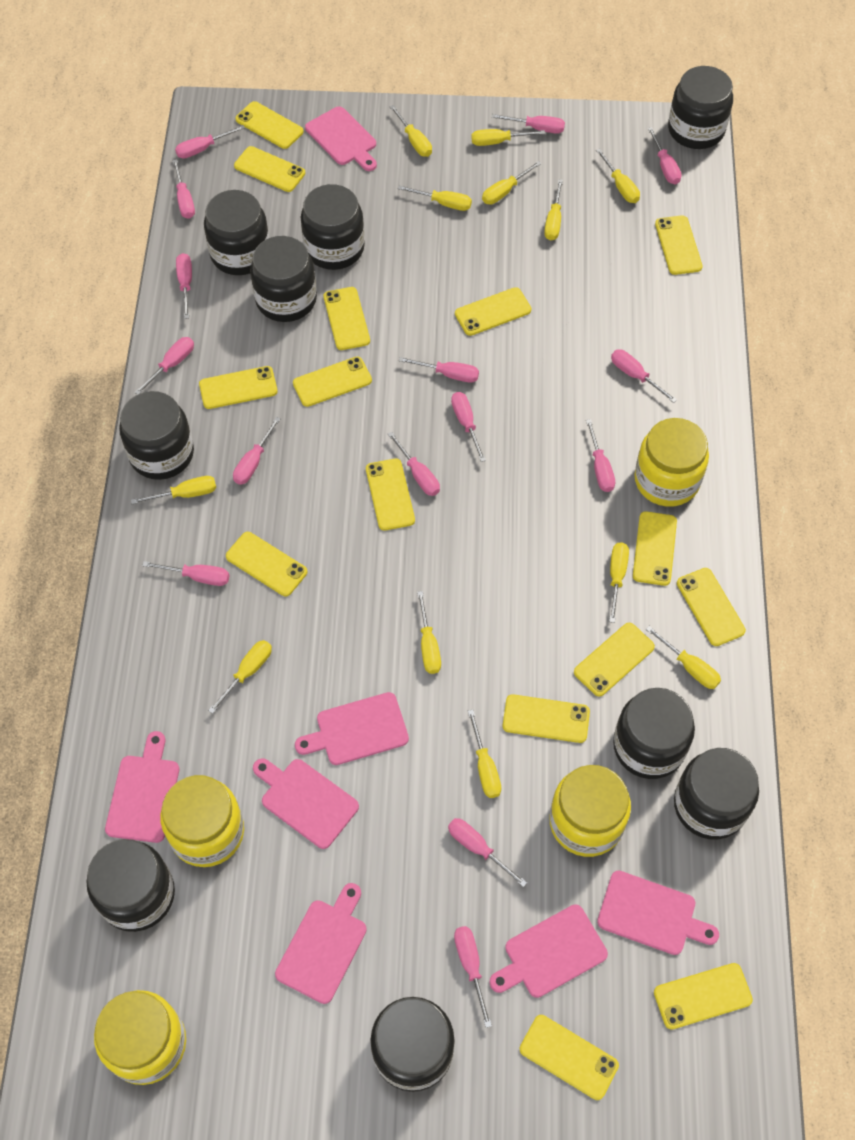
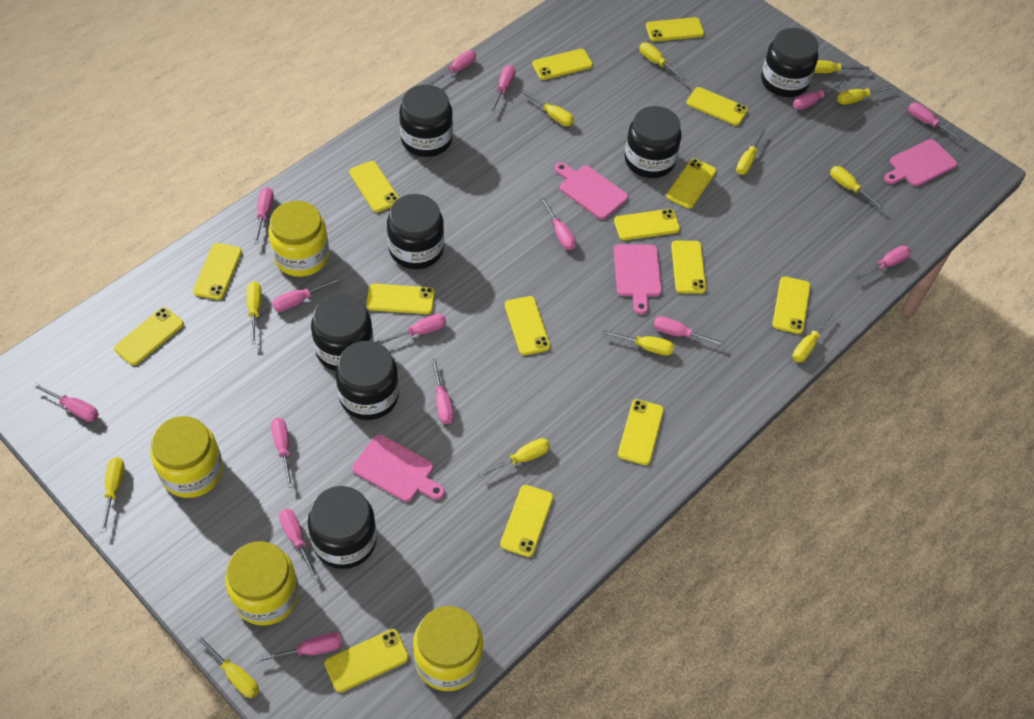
black jar: 9 -> 7
pink cutting board: 7 -> 4

